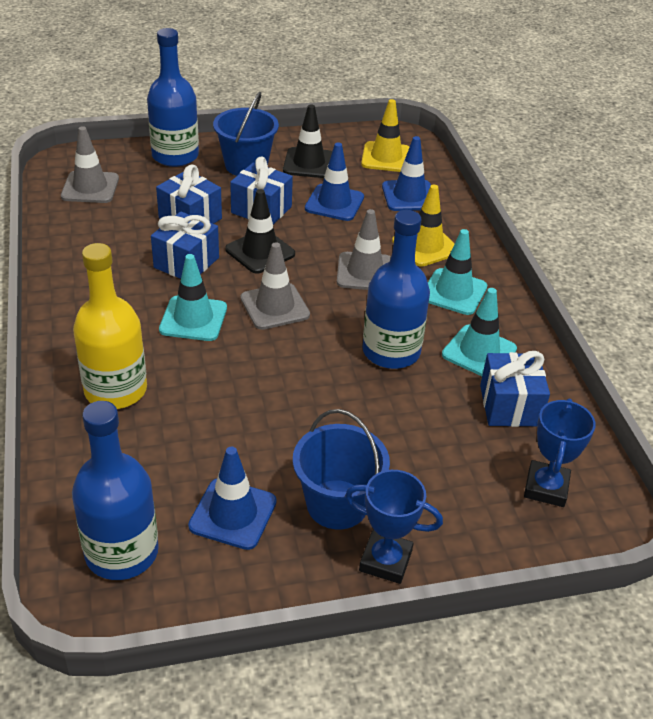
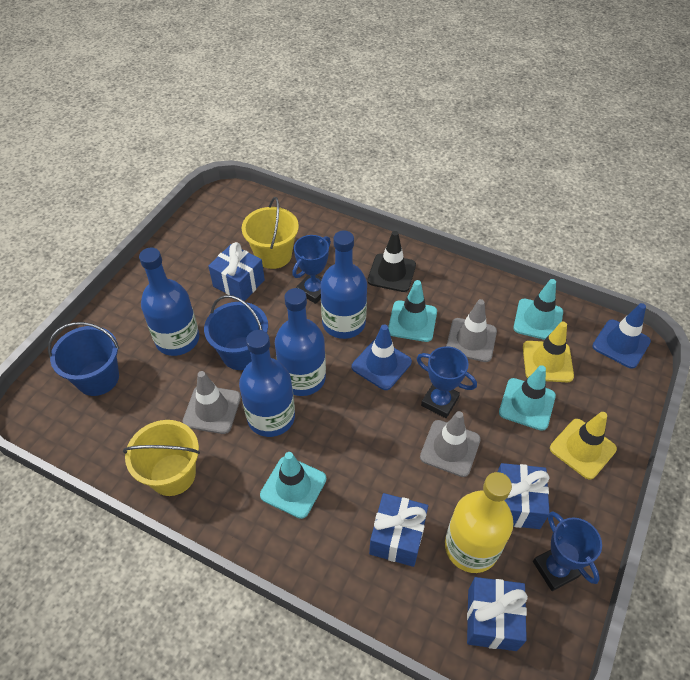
black traffic cone: 2 -> 1
blue bottle: 3 -> 4
blue traffic cone: 3 -> 2
blue trophy: 2 -> 3
turquoise traffic cone: 3 -> 4
yellow bucket: 0 -> 2

